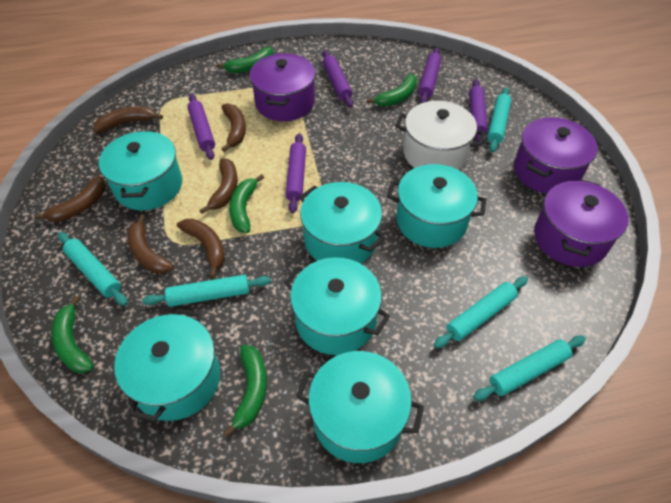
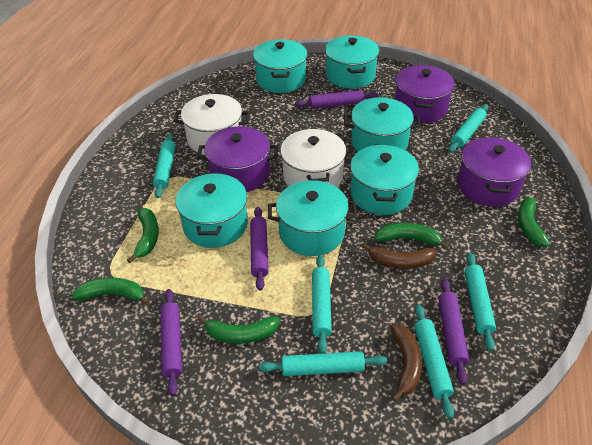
brown banana: 6 -> 2
purple rolling pin: 5 -> 4
turquoise rolling pin: 5 -> 6
white pot: 1 -> 2

